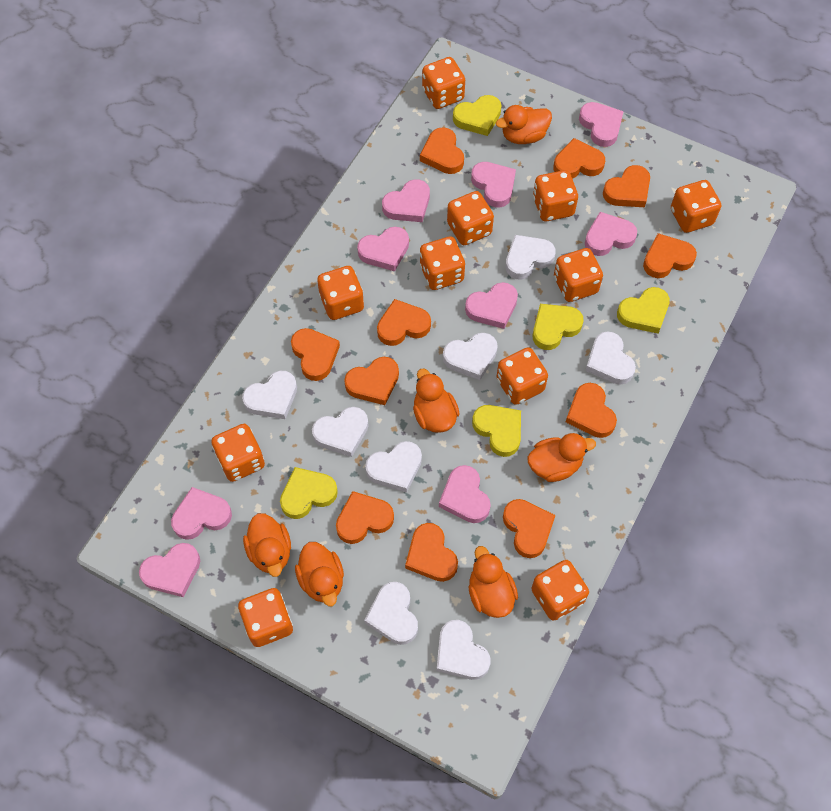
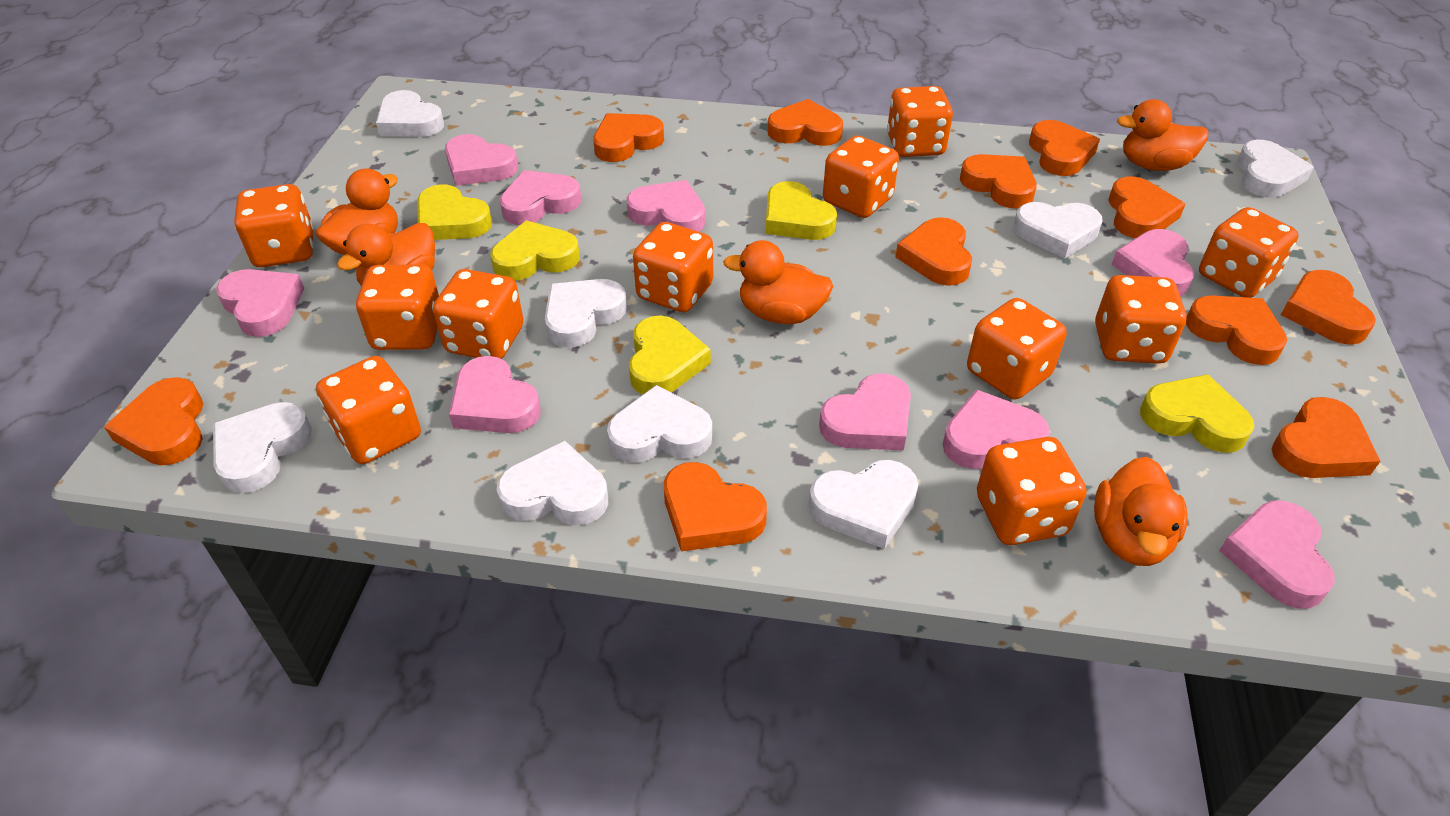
orange duck: 6 -> 5

